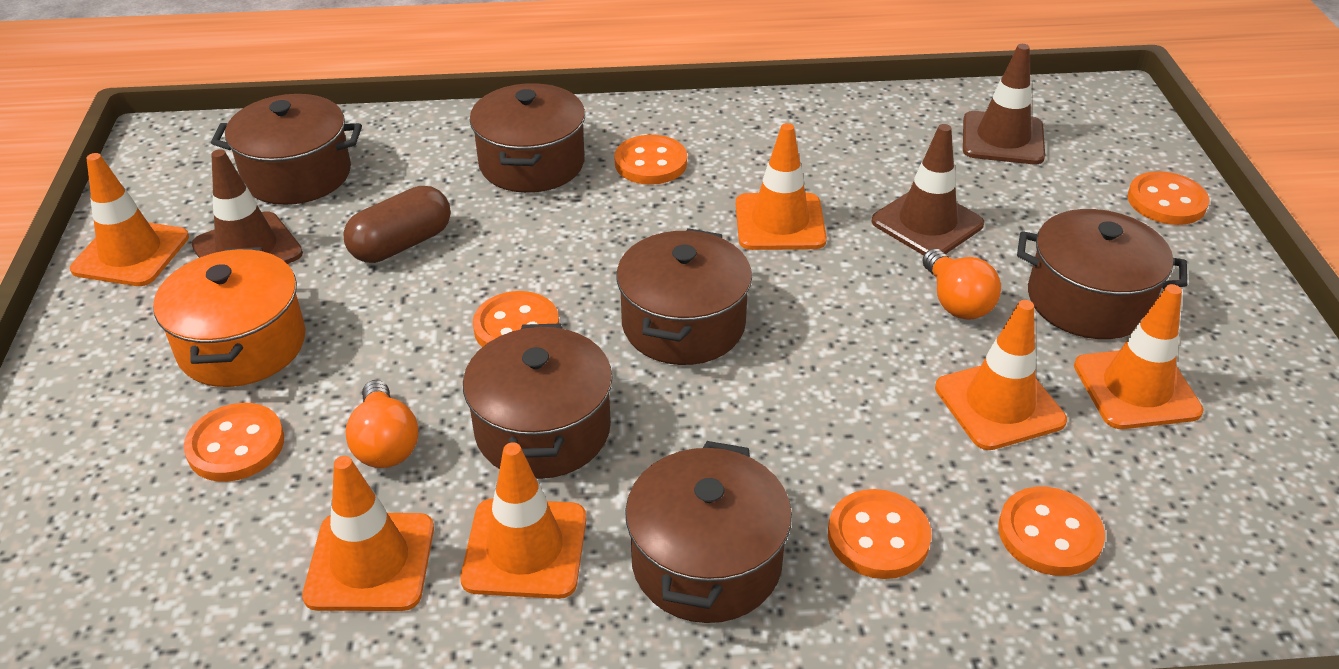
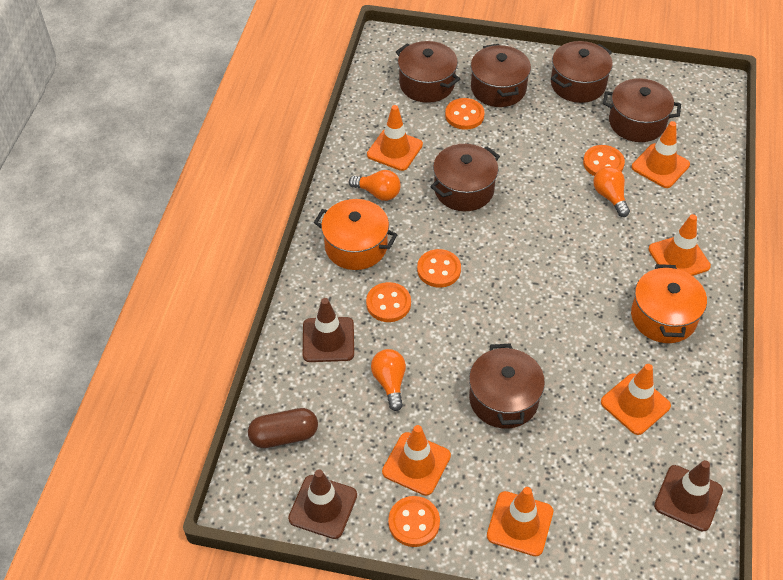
orange button: 6 -> 5
orange light bulb: 2 -> 3
orange pot: 1 -> 2

